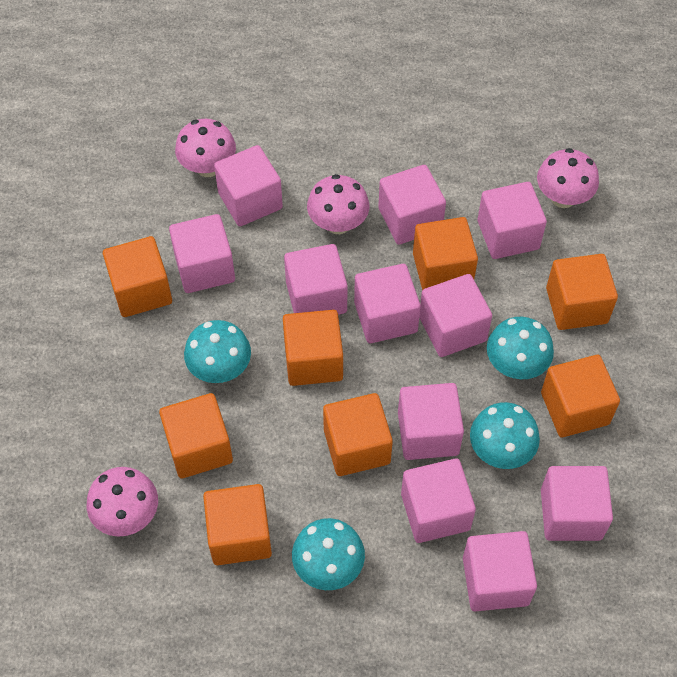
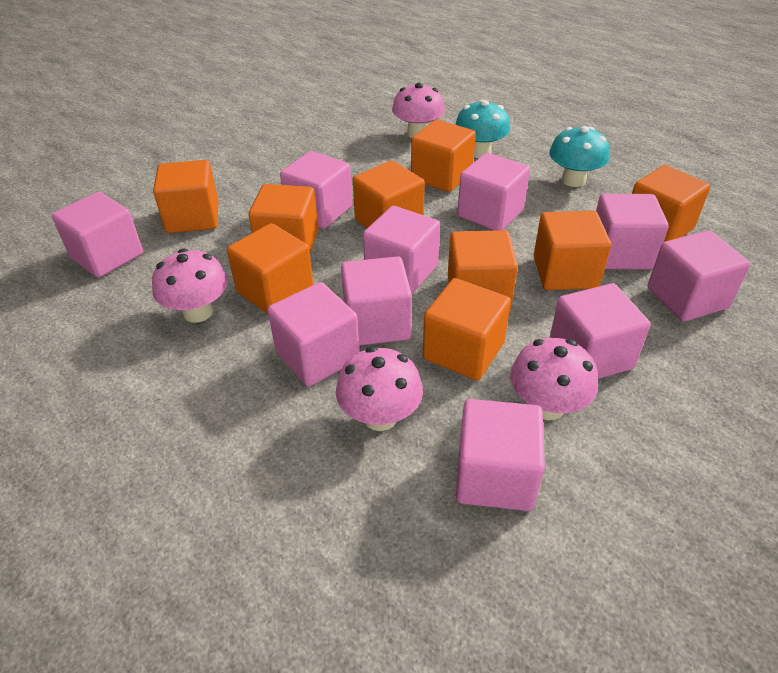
orange cube: 8 -> 9
pink cube: 11 -> 10
turquoise mushroom: 4 -> 2

